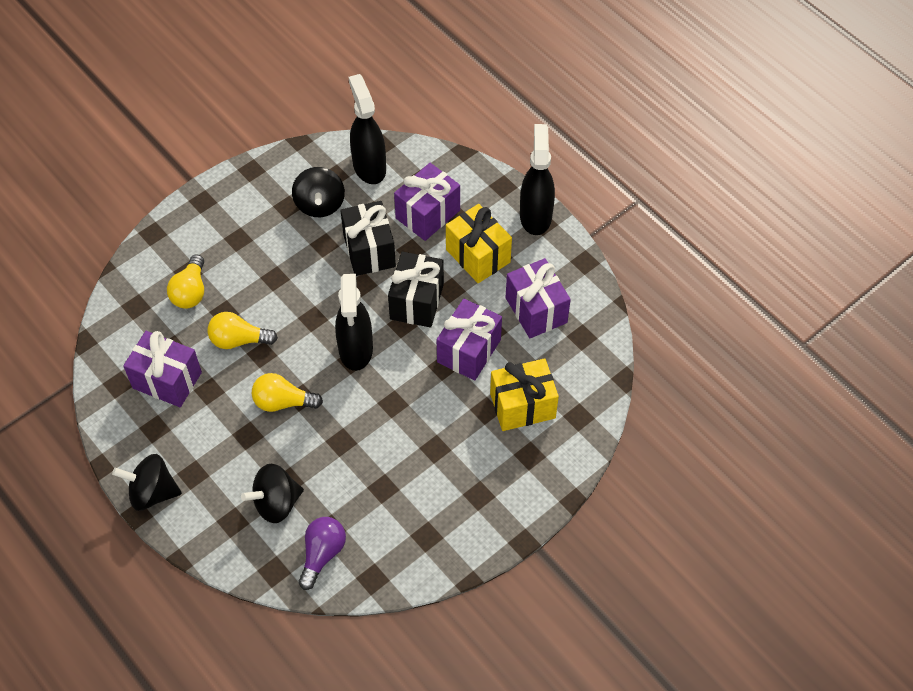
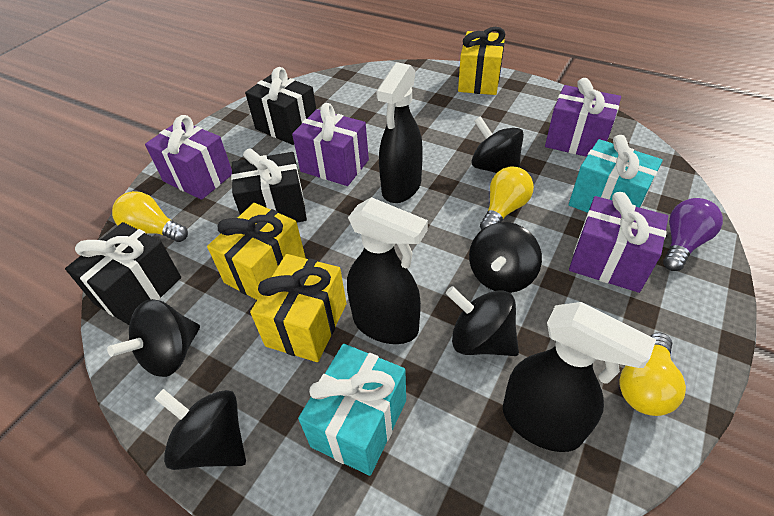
black gift: 2 -> 3
black spinning top: 3 -> 5
turquoise gift: 0 -> 2
yellow gift: 2 -> 3

